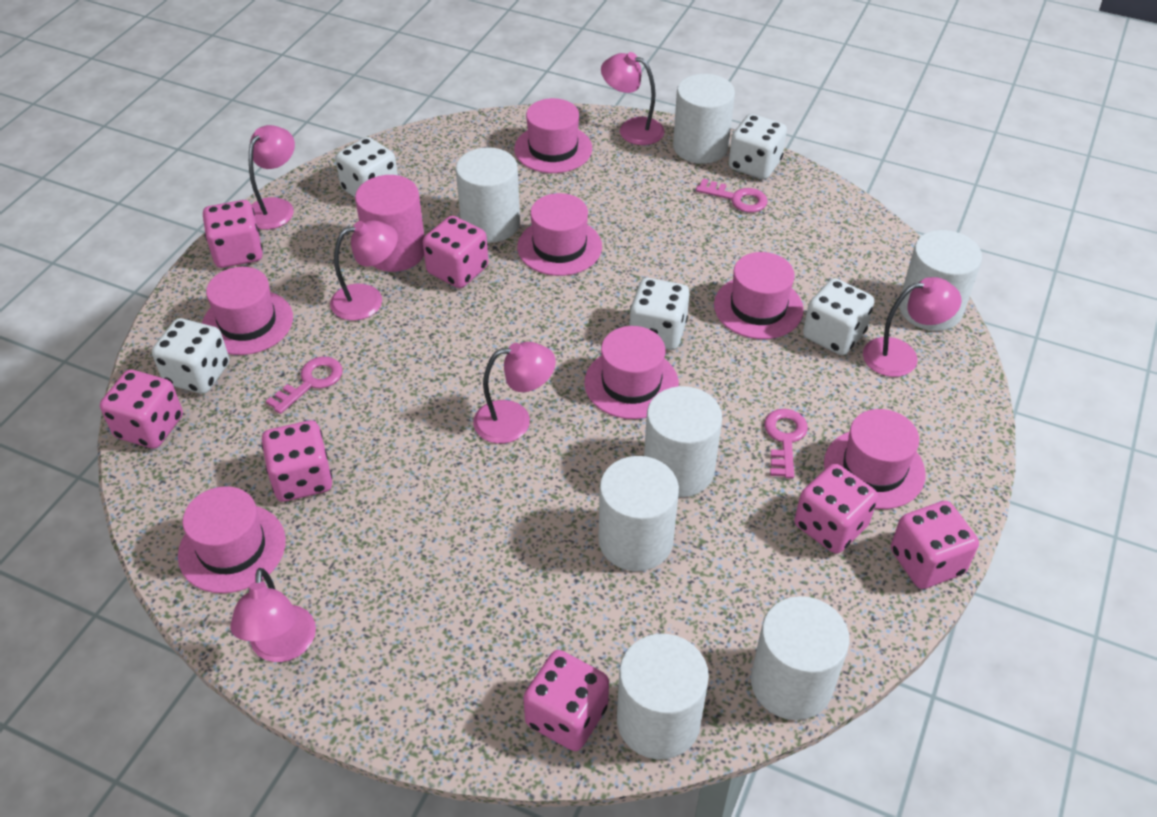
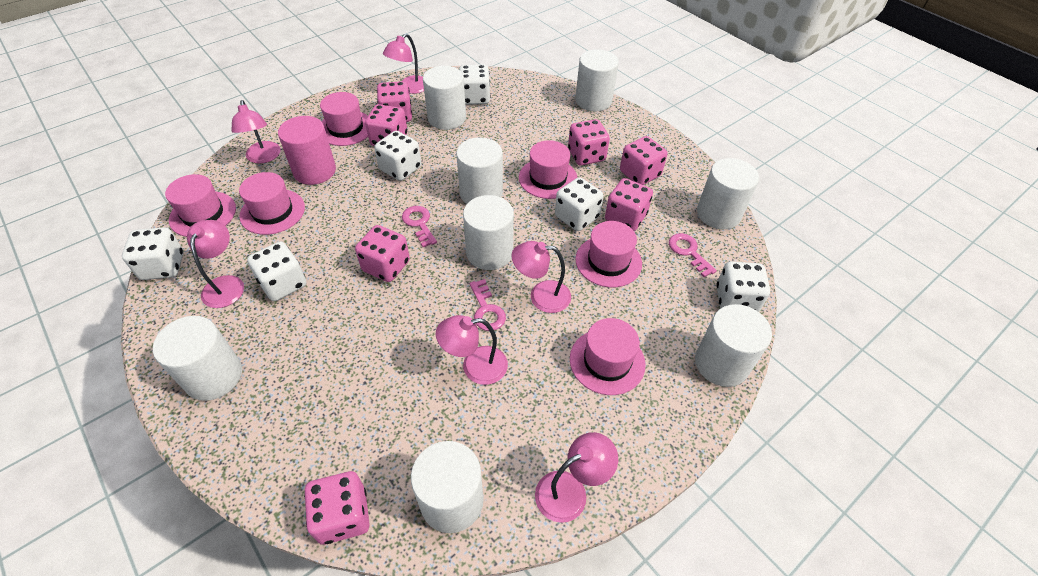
pink hat: 7 -> 6
white cylinder: 7 -> 8
white dice: 5 -> 6

